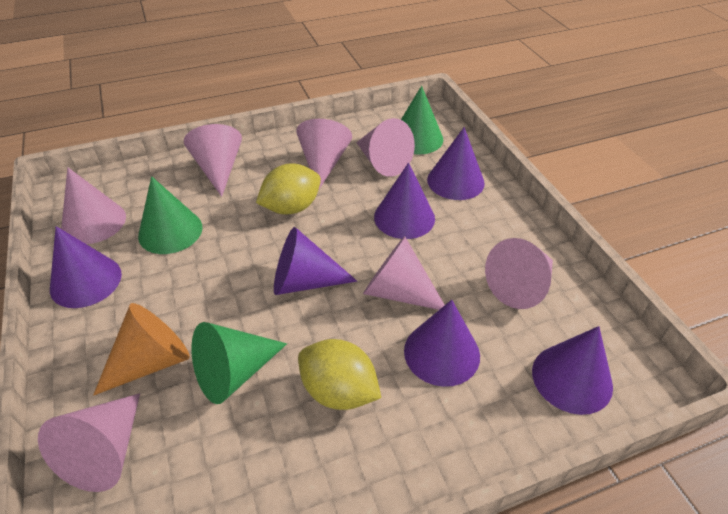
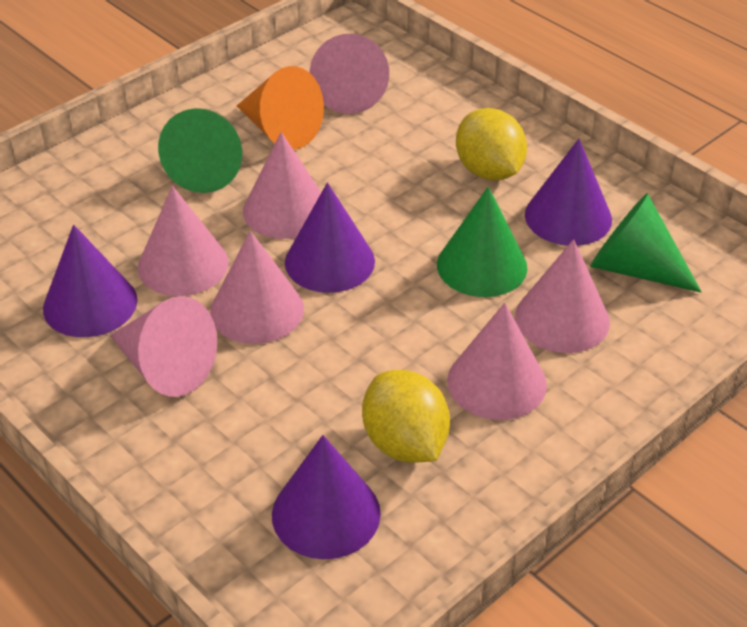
purple cone: 6 -> 4

